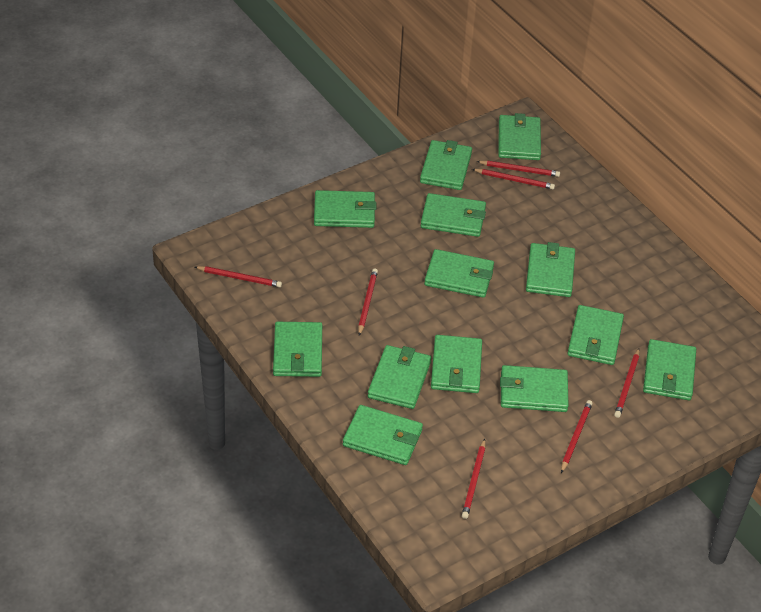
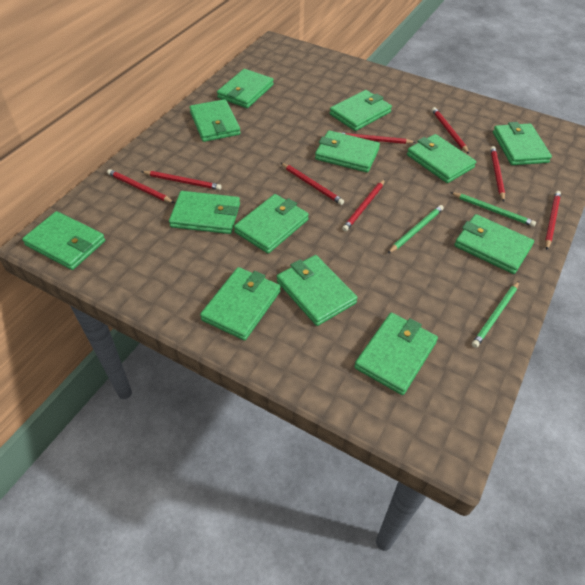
green pencil: 0 -> 3
red pencil: 7 -> 8

